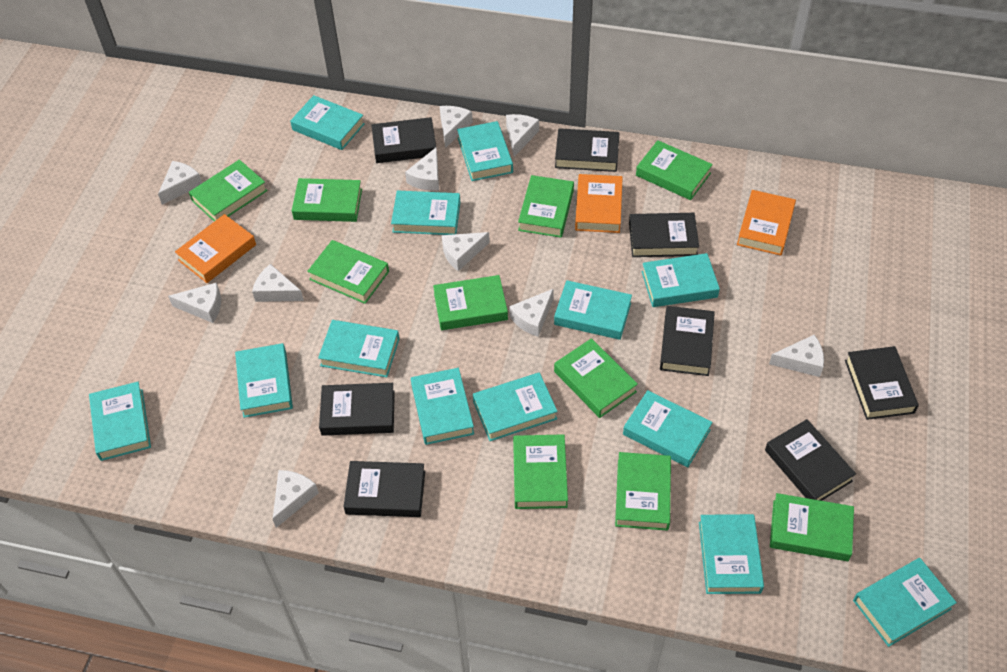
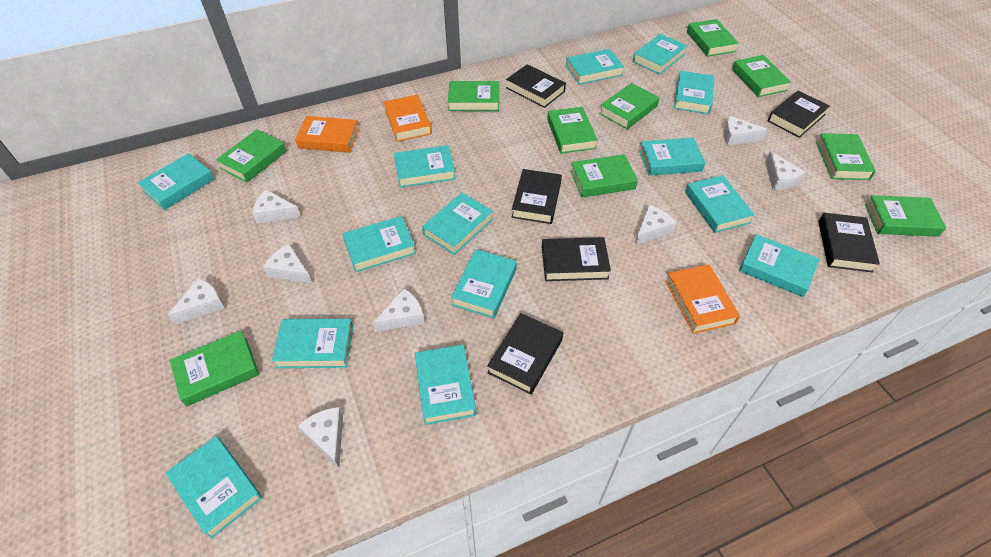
black book: 8 -> 6
turquoise book: 13 -> 14
white cheese: 10 -> 8

